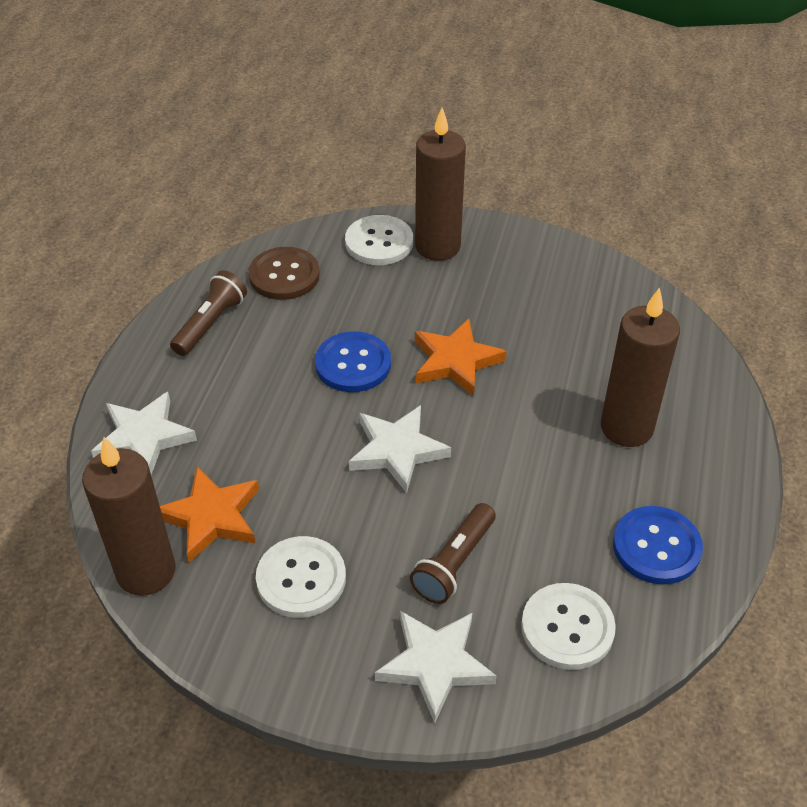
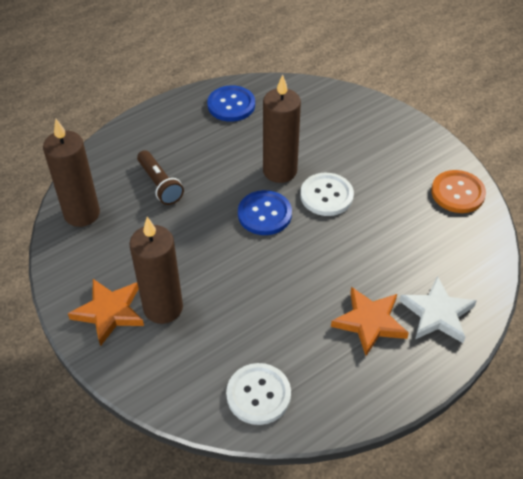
brown button: 1 -> 0
brown flashlight: 2 -> 1
orange button: 0 -> 1
white button: 3 -> 2
white star: 3 -> 1

